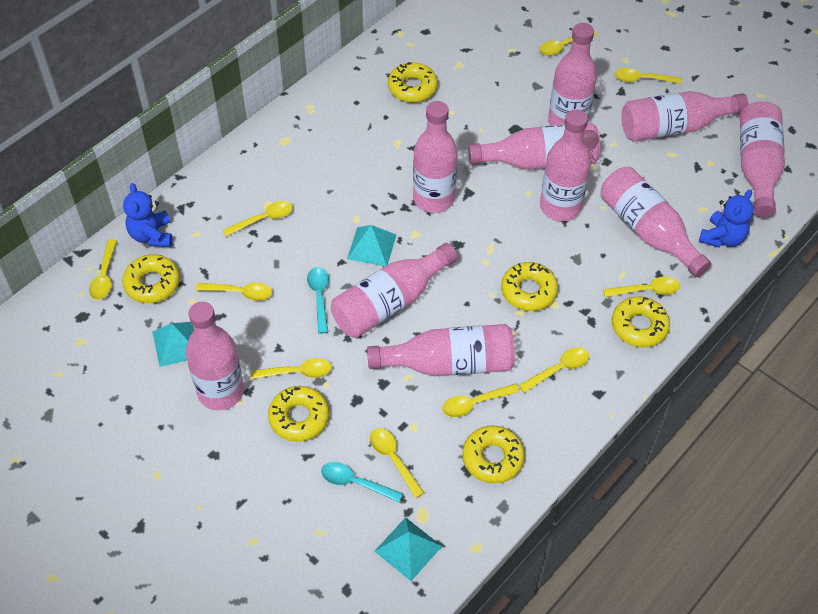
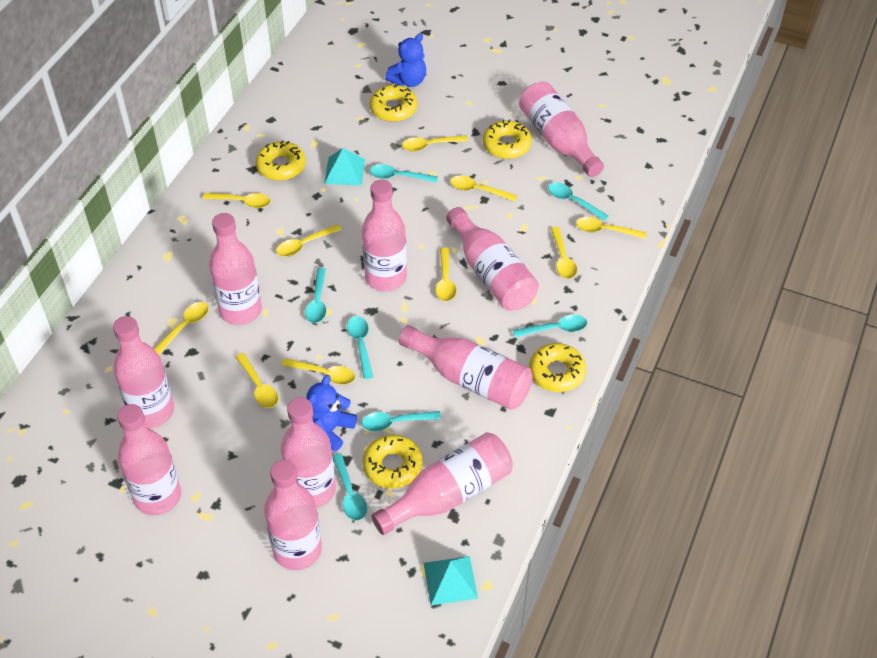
turquoise pyramid: 3 -> 2
turquoise spoon: 2 -> 7
yellow donut: 6 -> 5

